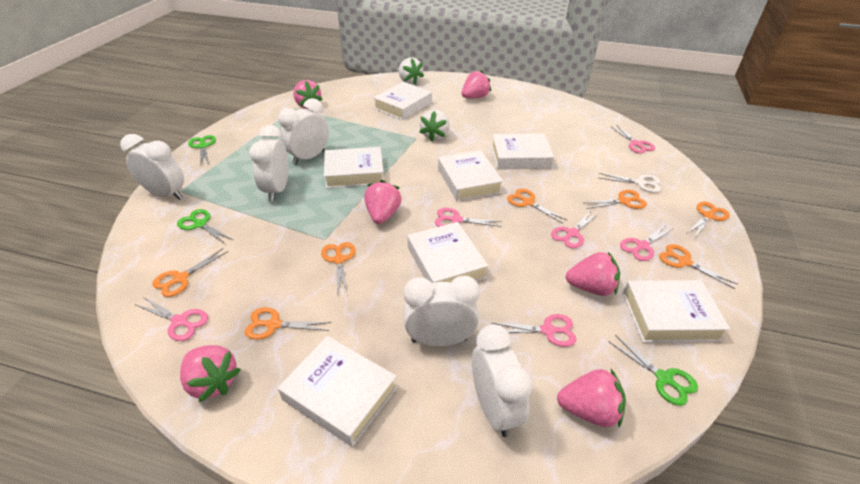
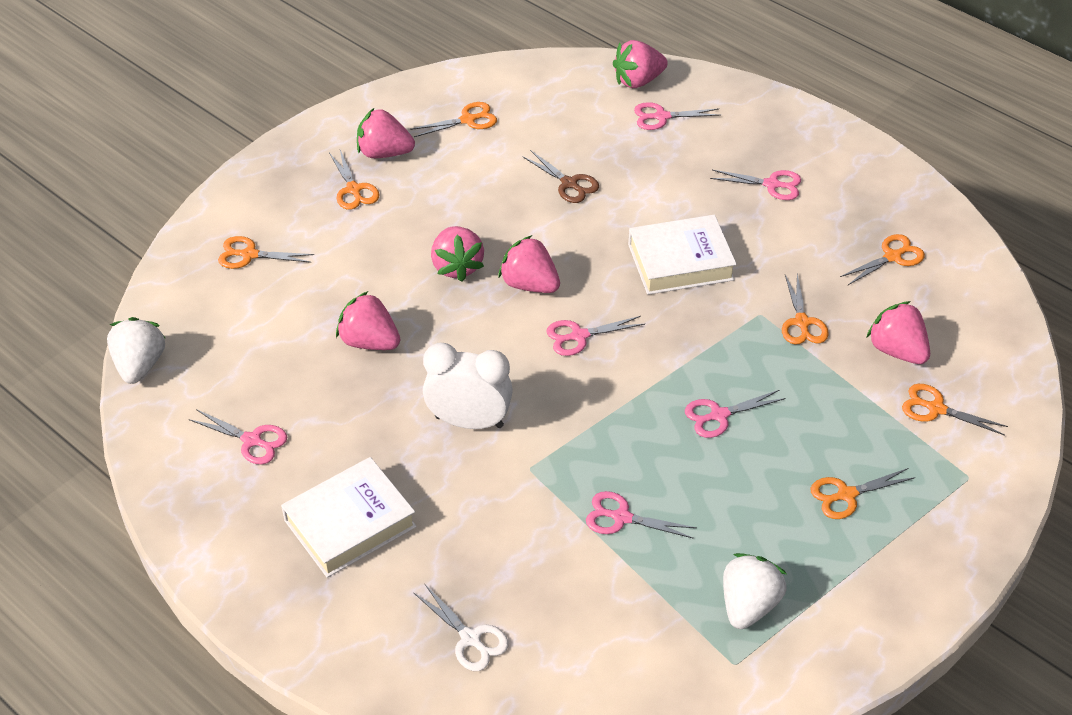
brown scissors: 0 -> 1
green scissors: 3 -> 0
white book: 7 -> 2
white clock: 5 -> 1

